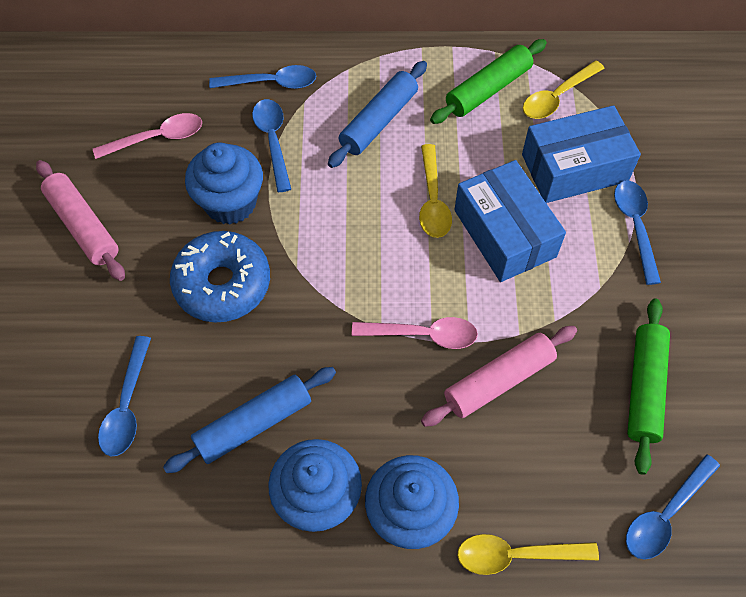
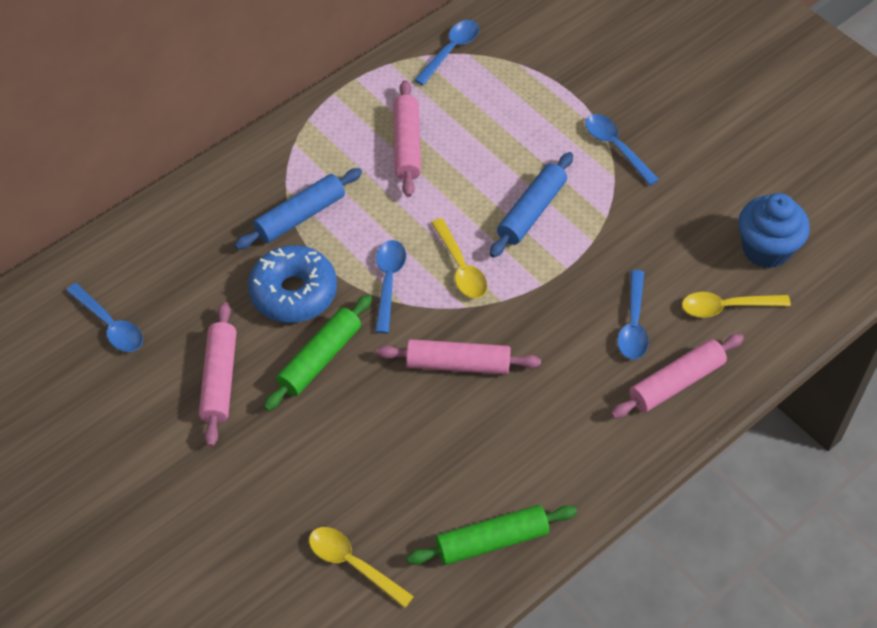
blue box: 2 -> 0
blue cupcake: 3 -> 1
pink rolling pin: 2 -> 4
pink spoon: 2 -> 0

